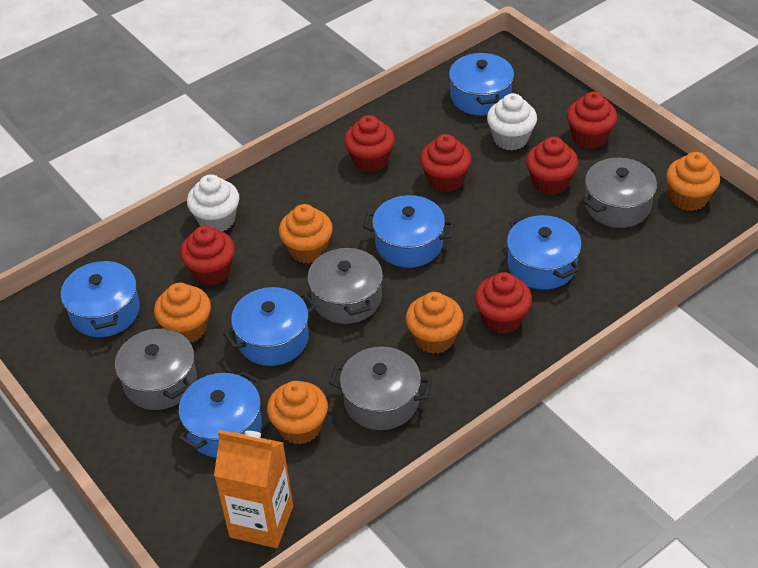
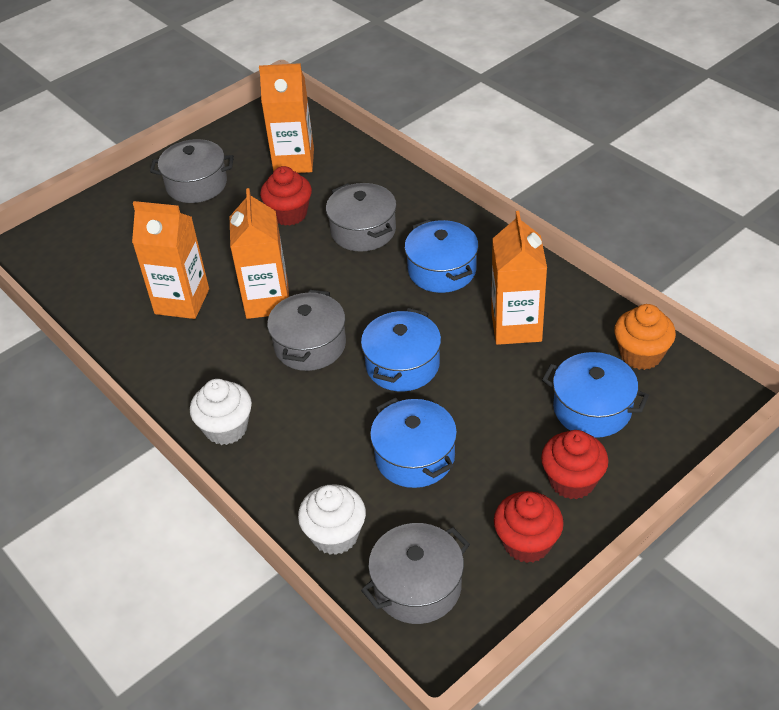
blue pot: 6 -> 4
orange carton: 1 -> 4
orange cupcake: 5 -> 1
red cupcake: 6 -> 3

